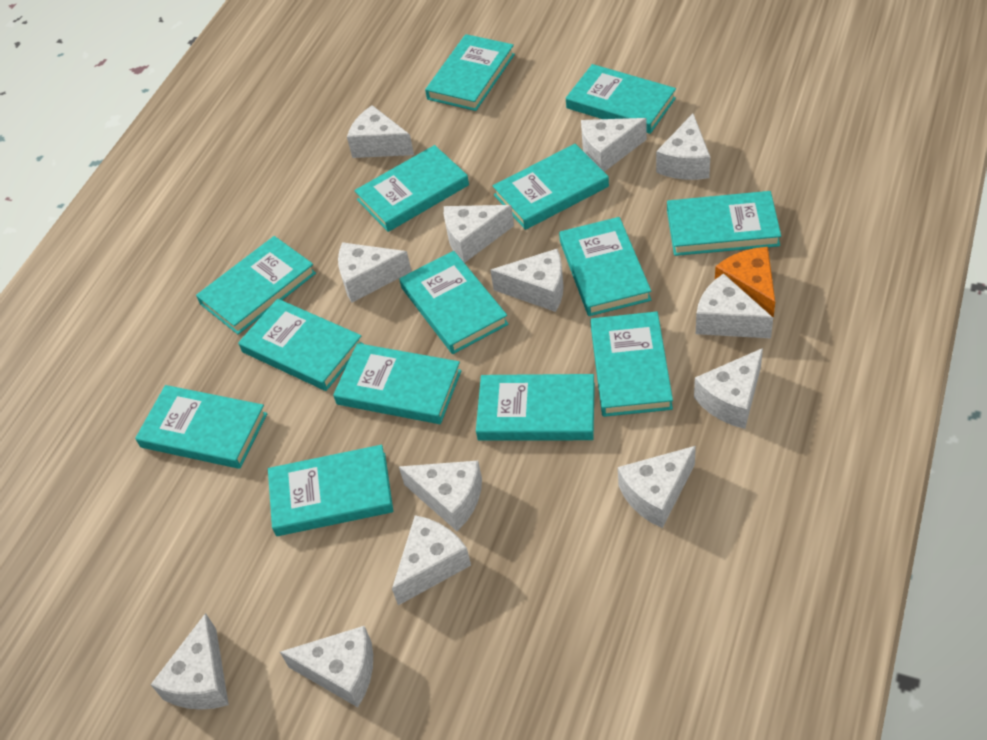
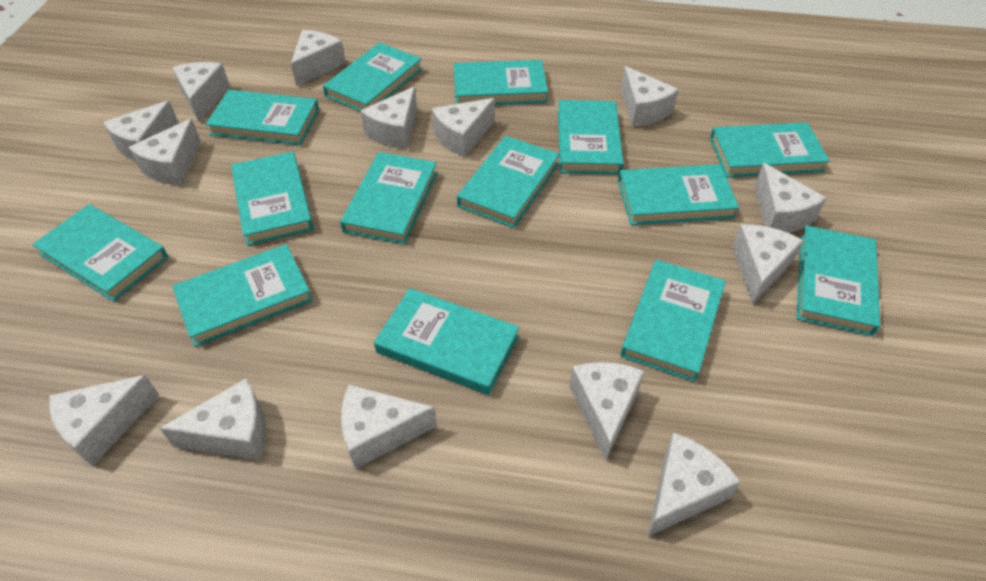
orange cheese: 1 -> 0
white cheese: 13 -> 14

